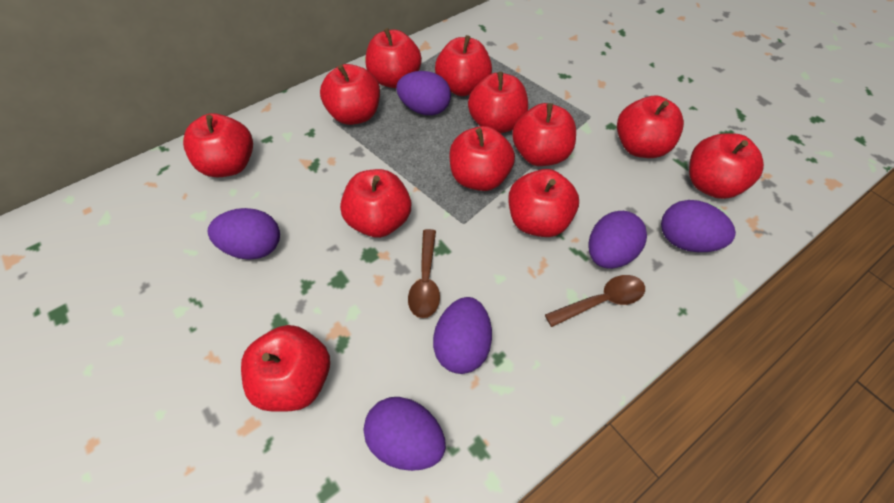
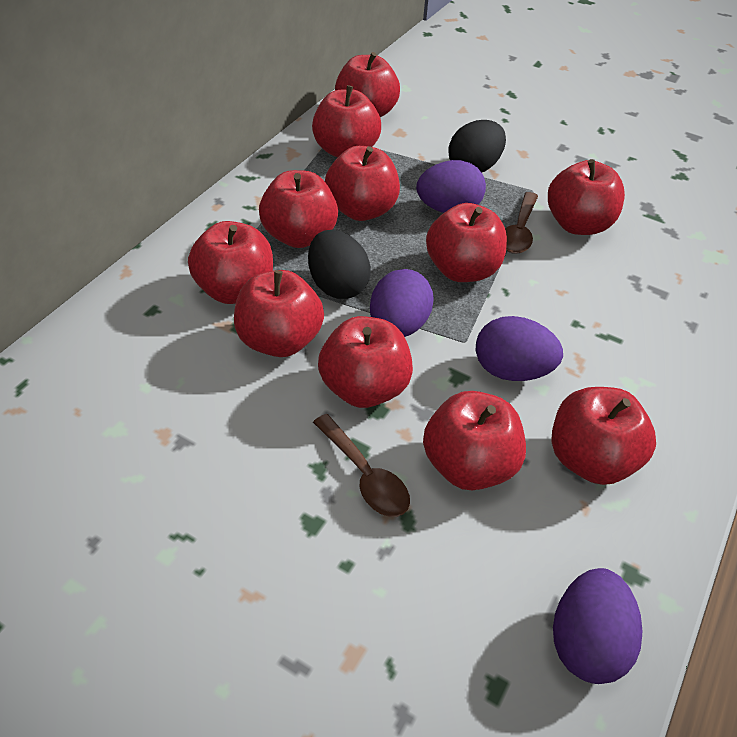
black egg: 0 -> 2
purple egg: 6 -> 4
red apple: 12 -> 11

